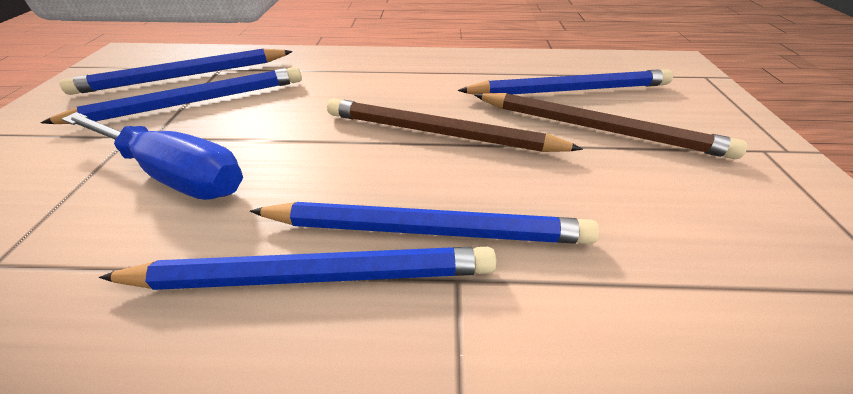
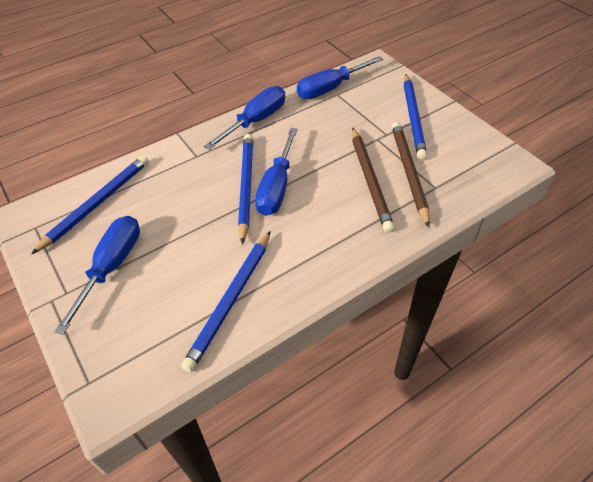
blue pencil: 5 -> 4
blue screwdriver: 1 -> 4

